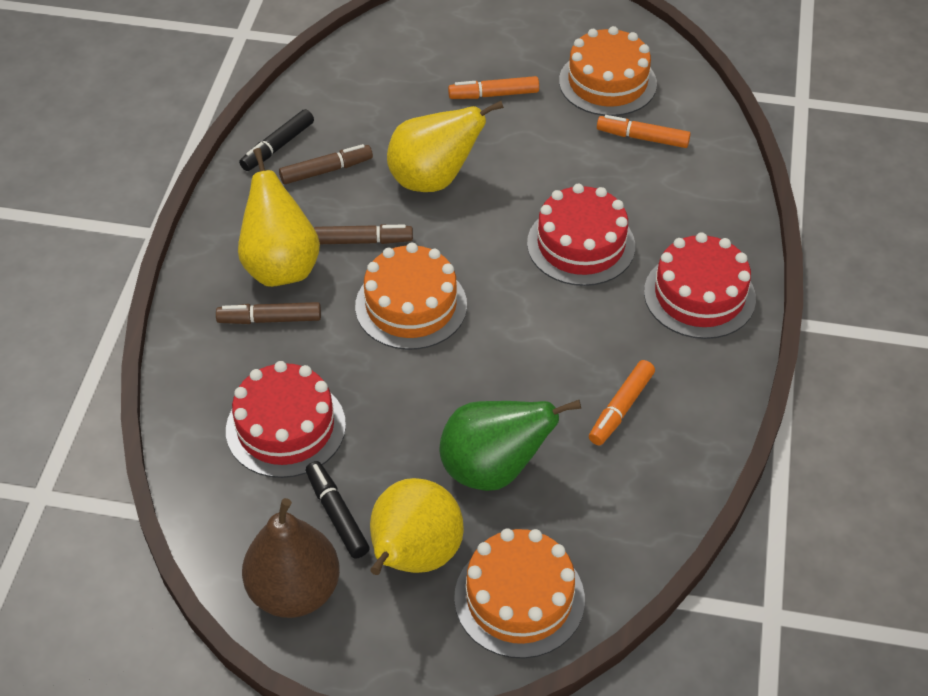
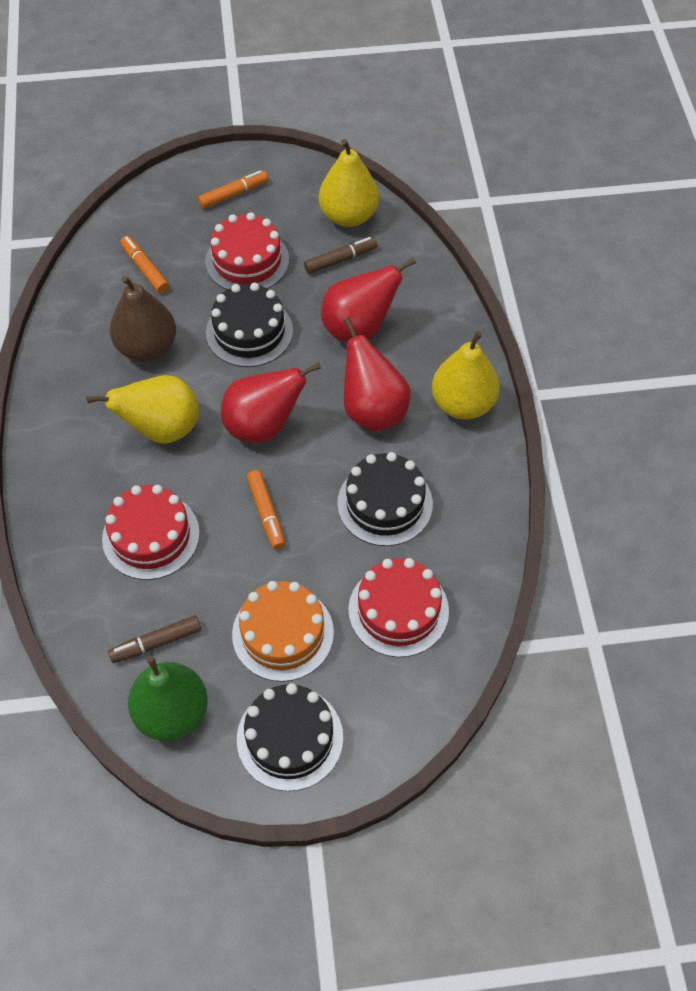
black cake: 0 -> 3
black marker: 2 -> 0
brown marker: 3 -> 2
orange cake: 3 -> 1
red pear: 0 -> 3

